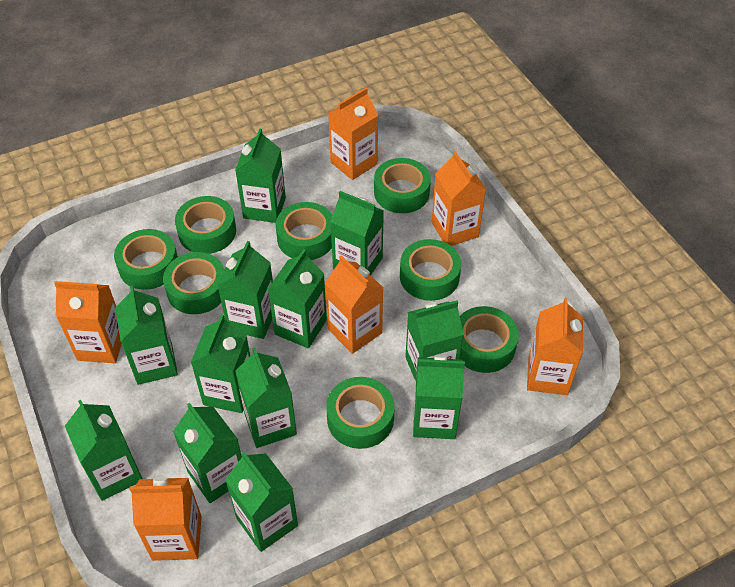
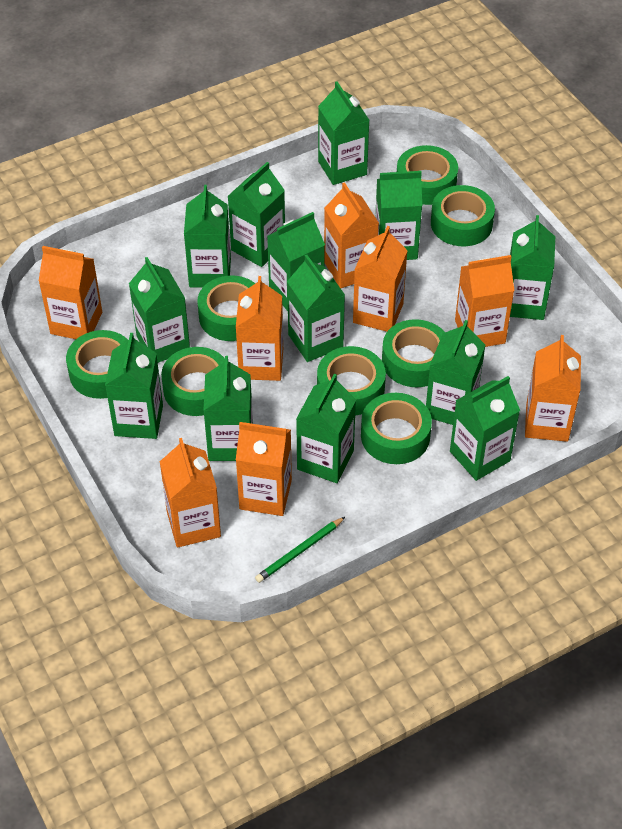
green carton: 12 -> 13
green pencil: 0 -> 1
orange carton: 6 -> 8

